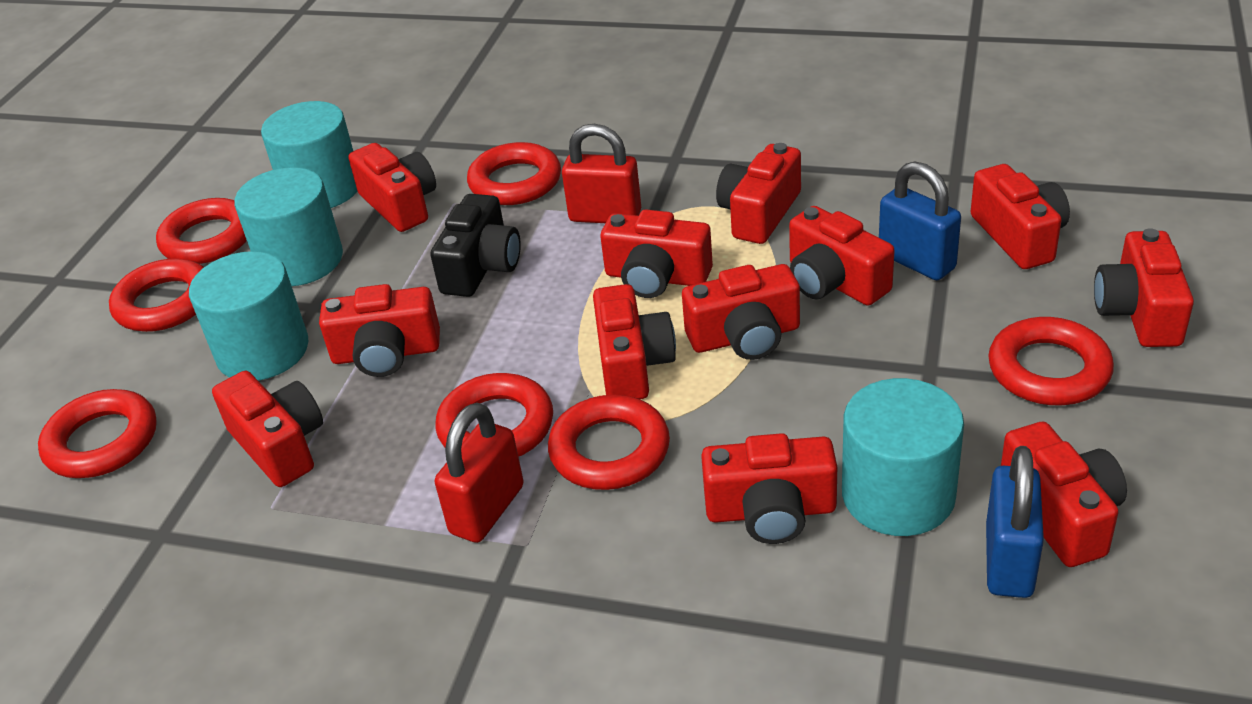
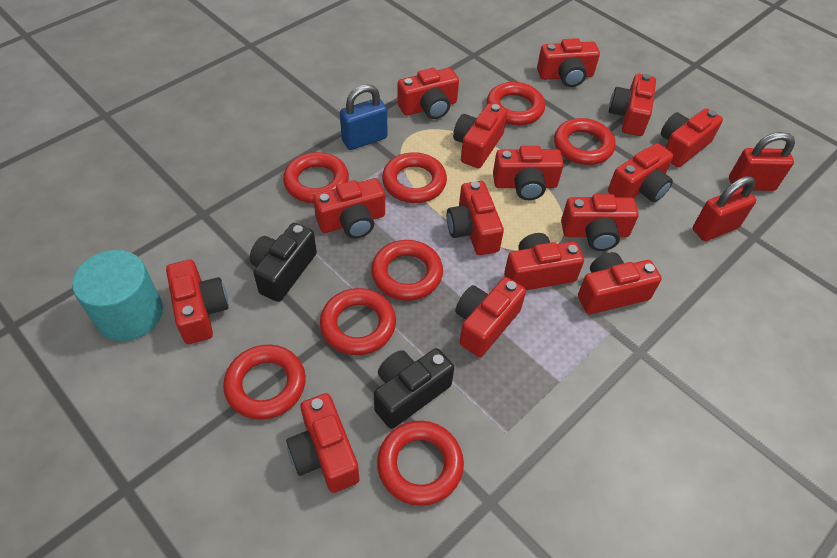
black camera: 1 -> 2
blue padlock: 2 -> 1
red camera: 12 -> 15
red ring: 7 -> 8
turquoise cylinder: 4 -> 1

